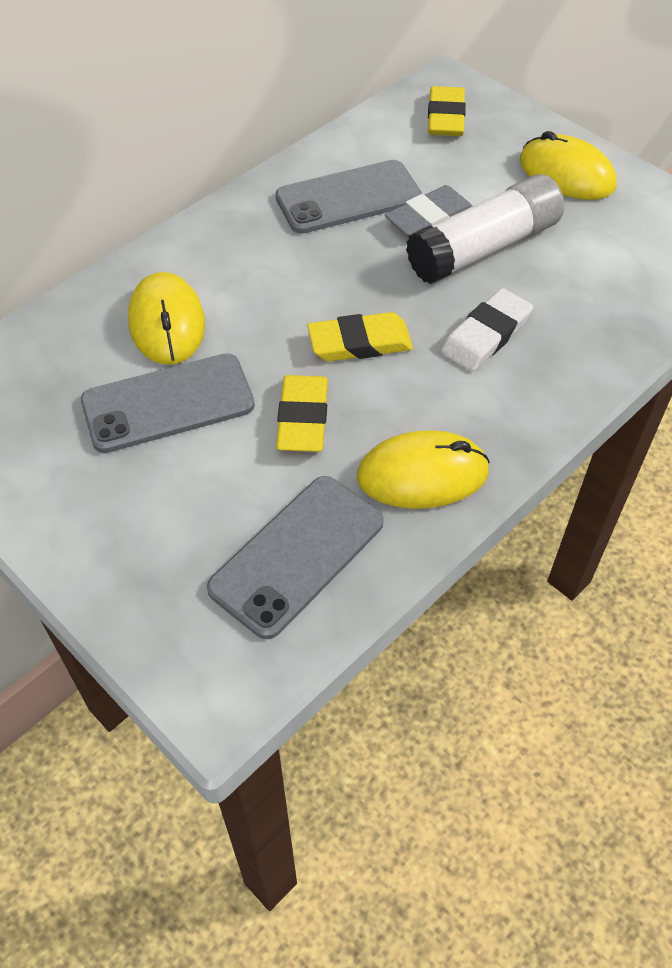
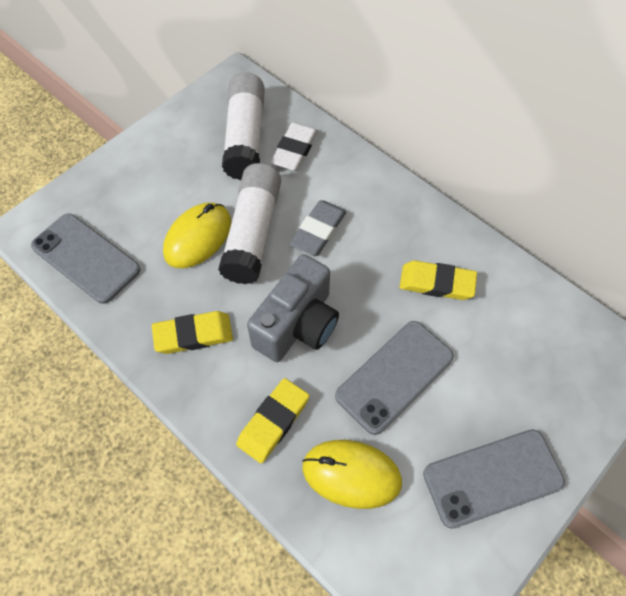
grey camera: 0 -> 1
white glue stick: 1 -> 2
yellow mouse: 3 -> 2

